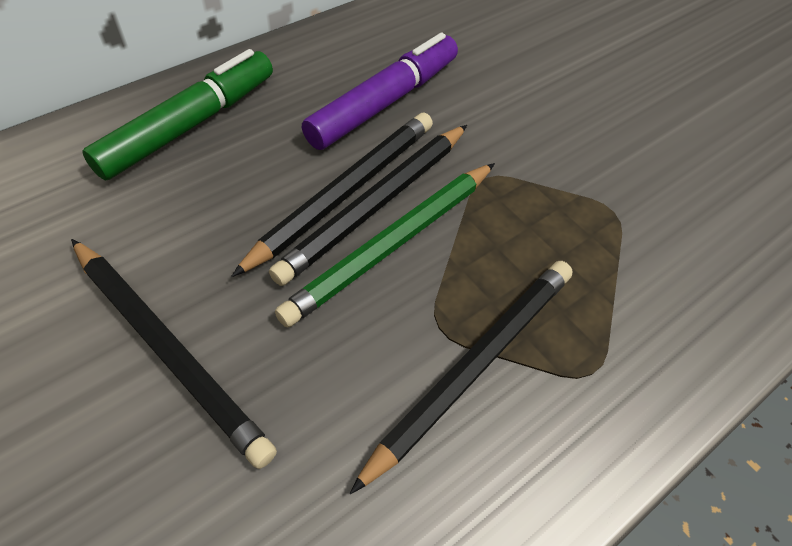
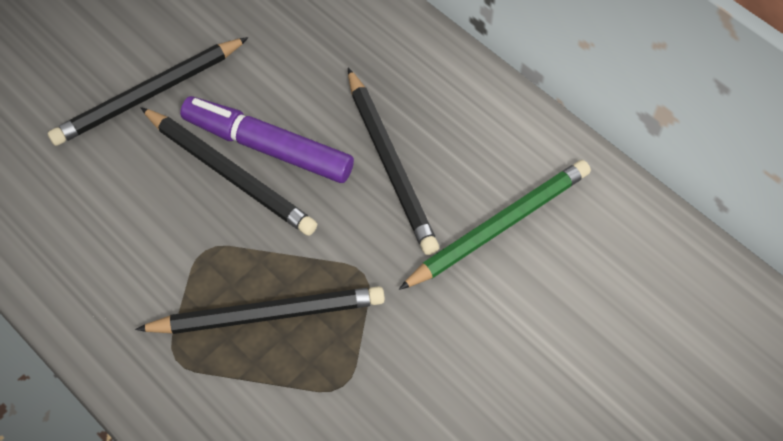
green marker: 1 -> 0

